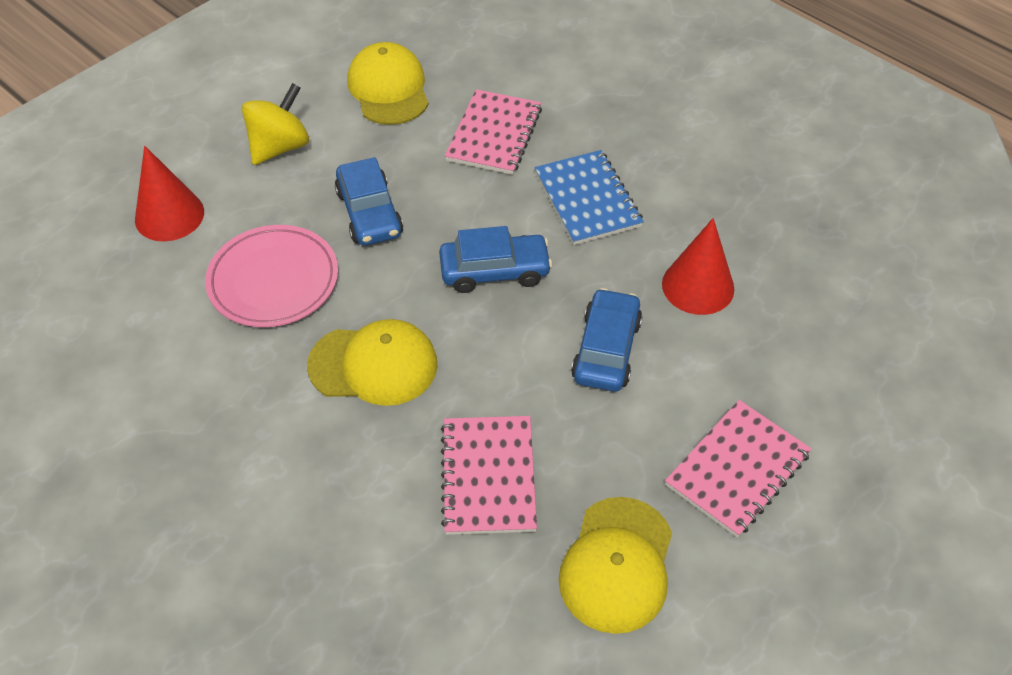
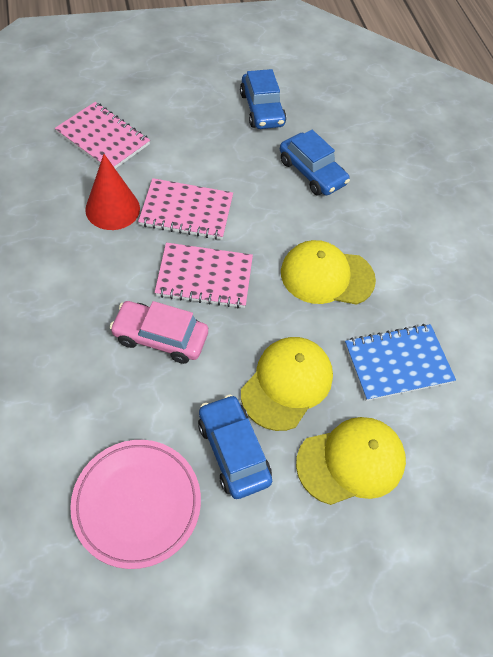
pink car: 0 -> 1
red cone: 2 -> 1
yellow spinning top: 1 -> 0

